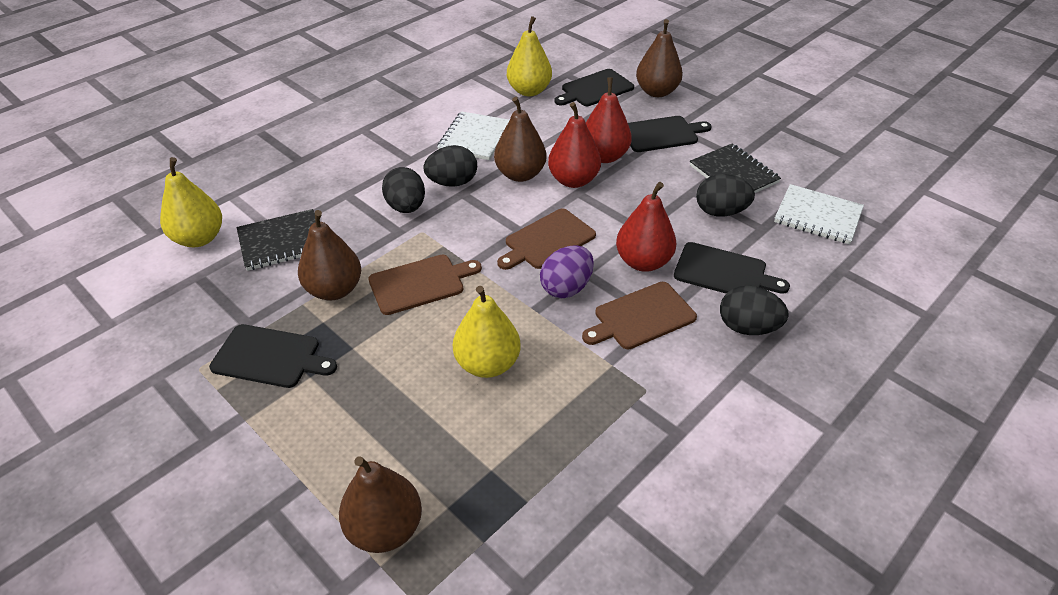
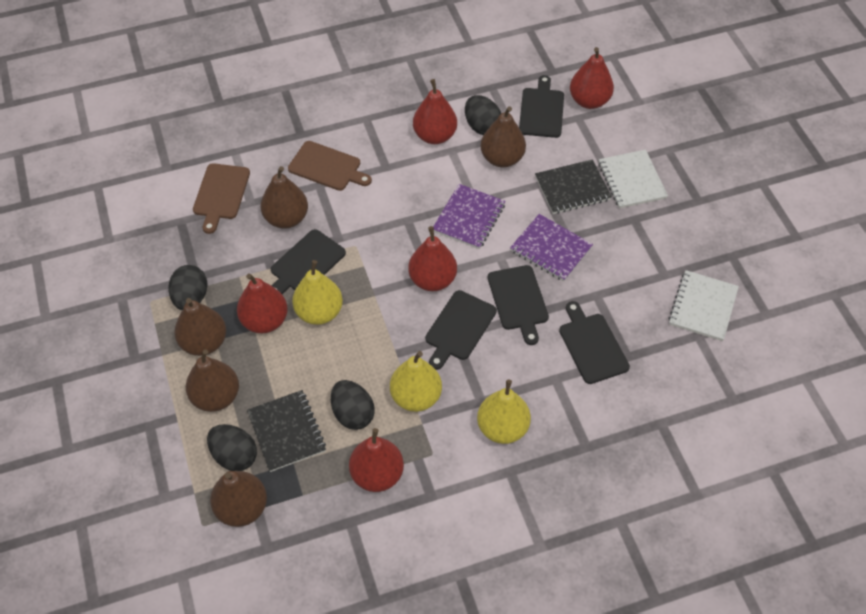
black cutting board: 4 -> 5
brown cutting board: 3 -> 2
brown pear: 4 -> 5
purple egg: 1 -> 0
purple notebook: 0 -> 2
red pear: 3 -> 5

